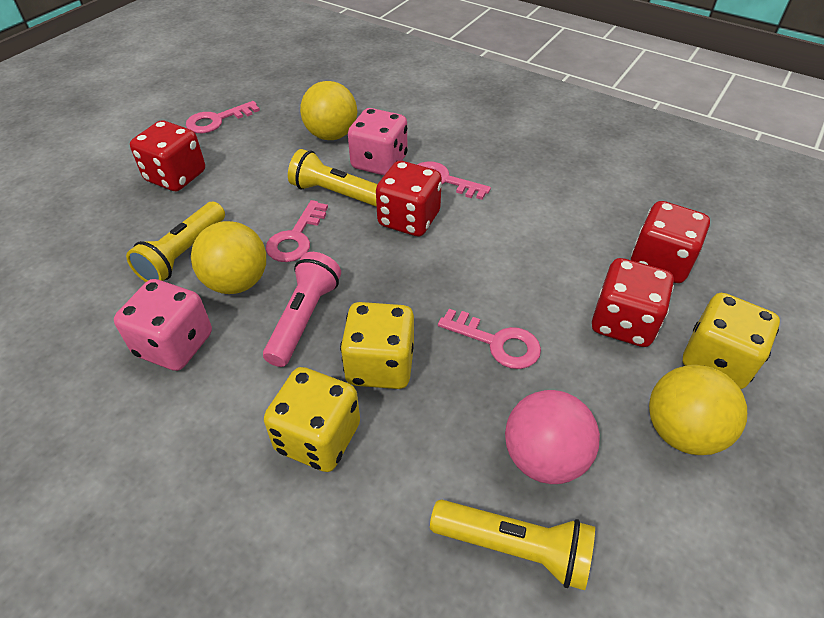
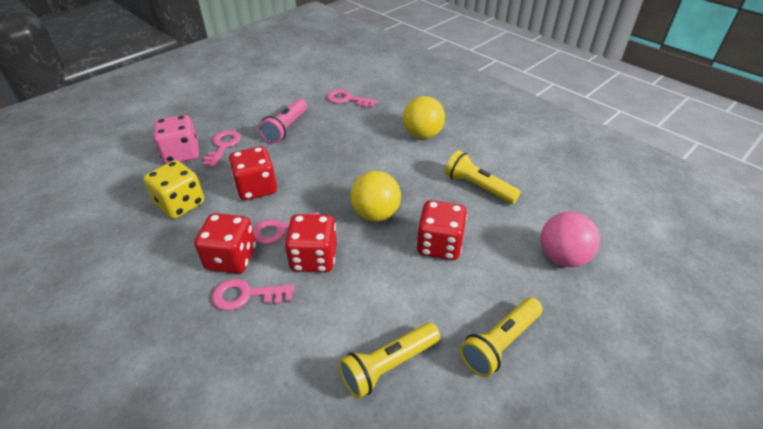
pink dice: 2 -> 1
yellow ball: 3 -> 2
yellow dice: 3 -> 1

